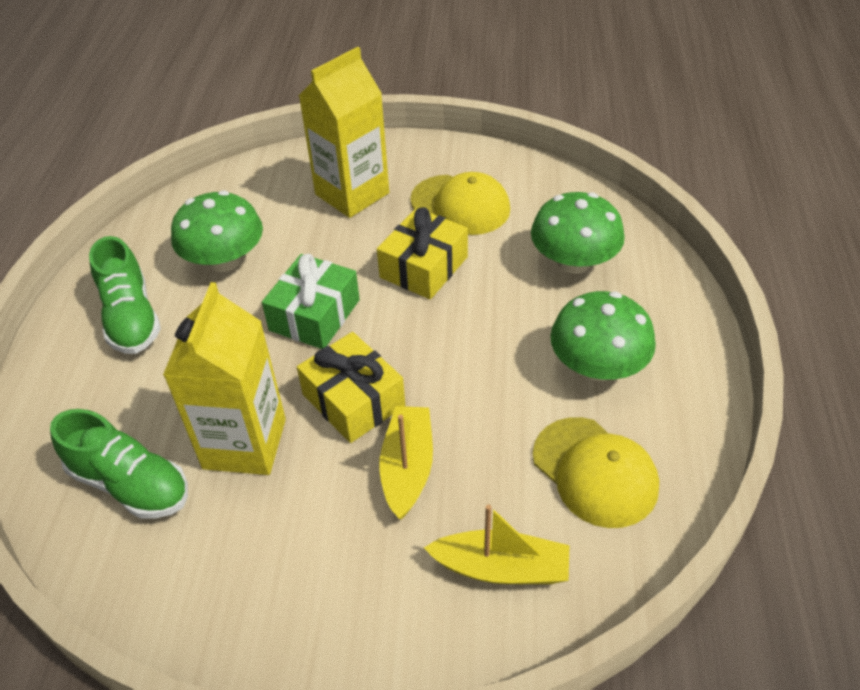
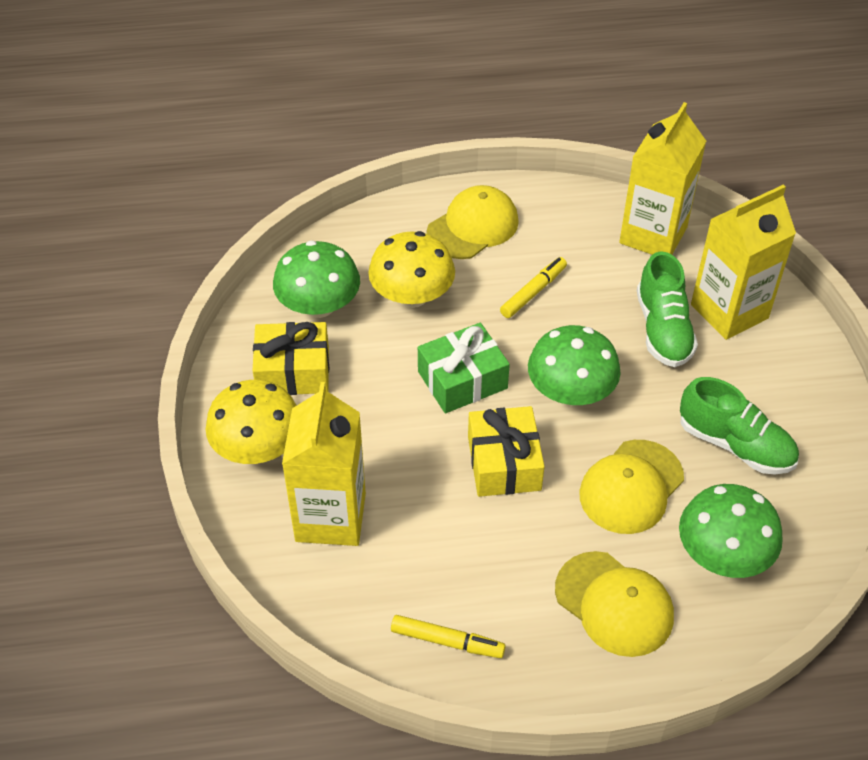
yellow boat: 2 -> 0
yellow cap: 2 -> 3
yellow carton: 2 -> 3
yellow marker: 0 -> 2
yellow mushroom: 0 -> 2

